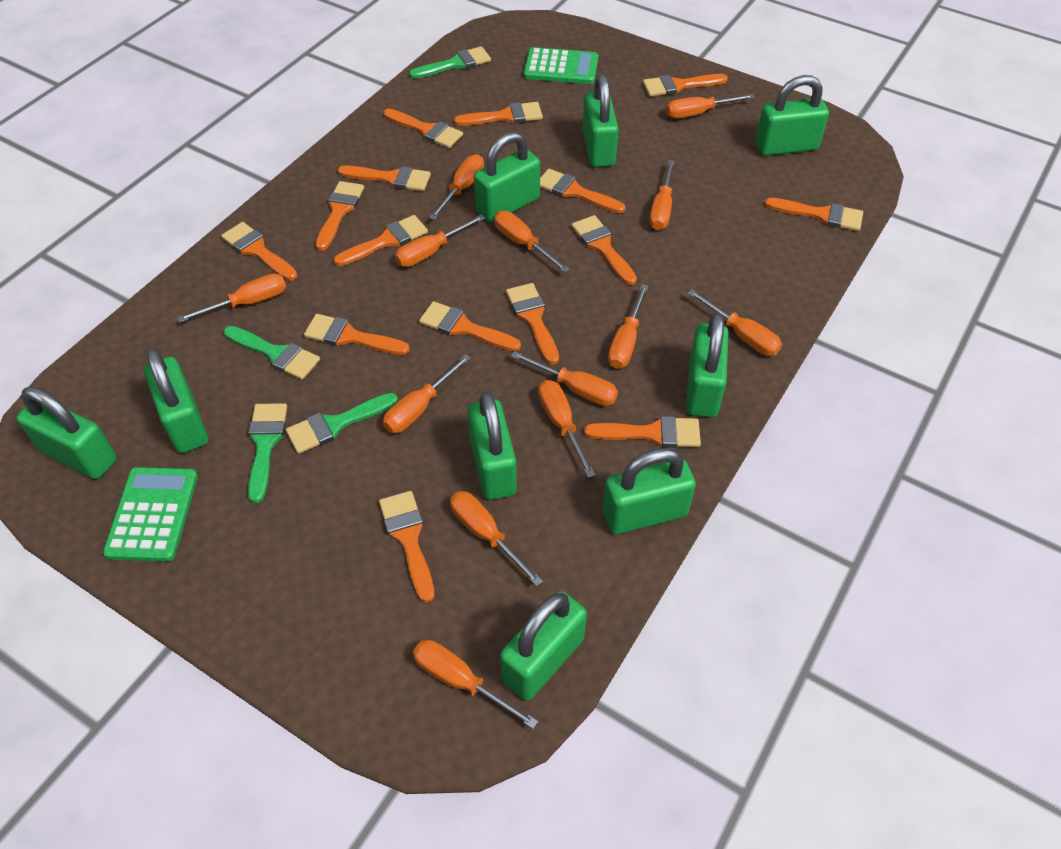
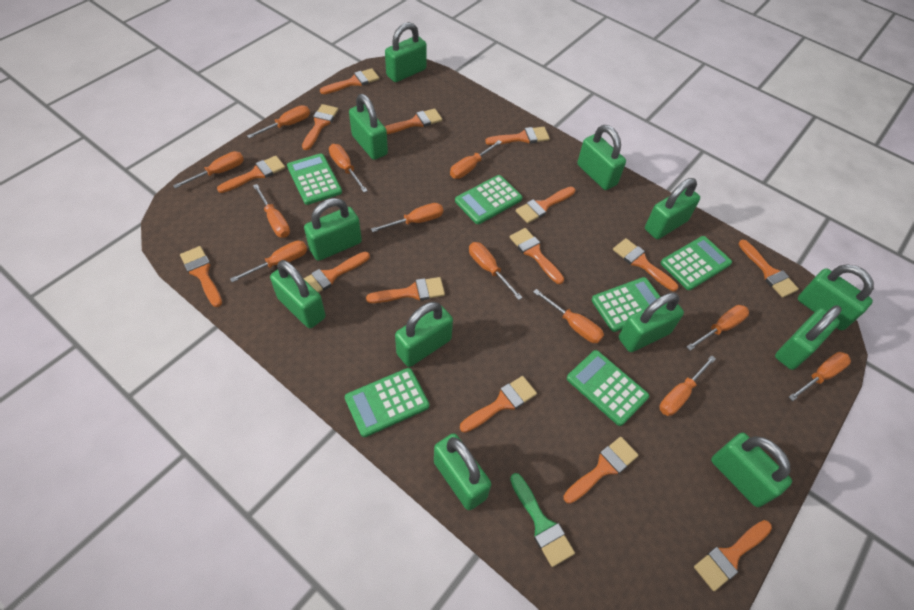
green brush: 4 -> 1
green calculator: 2 -> 6
green padlock: 9 -> 12
orange screwdriver: 13 -> 12

